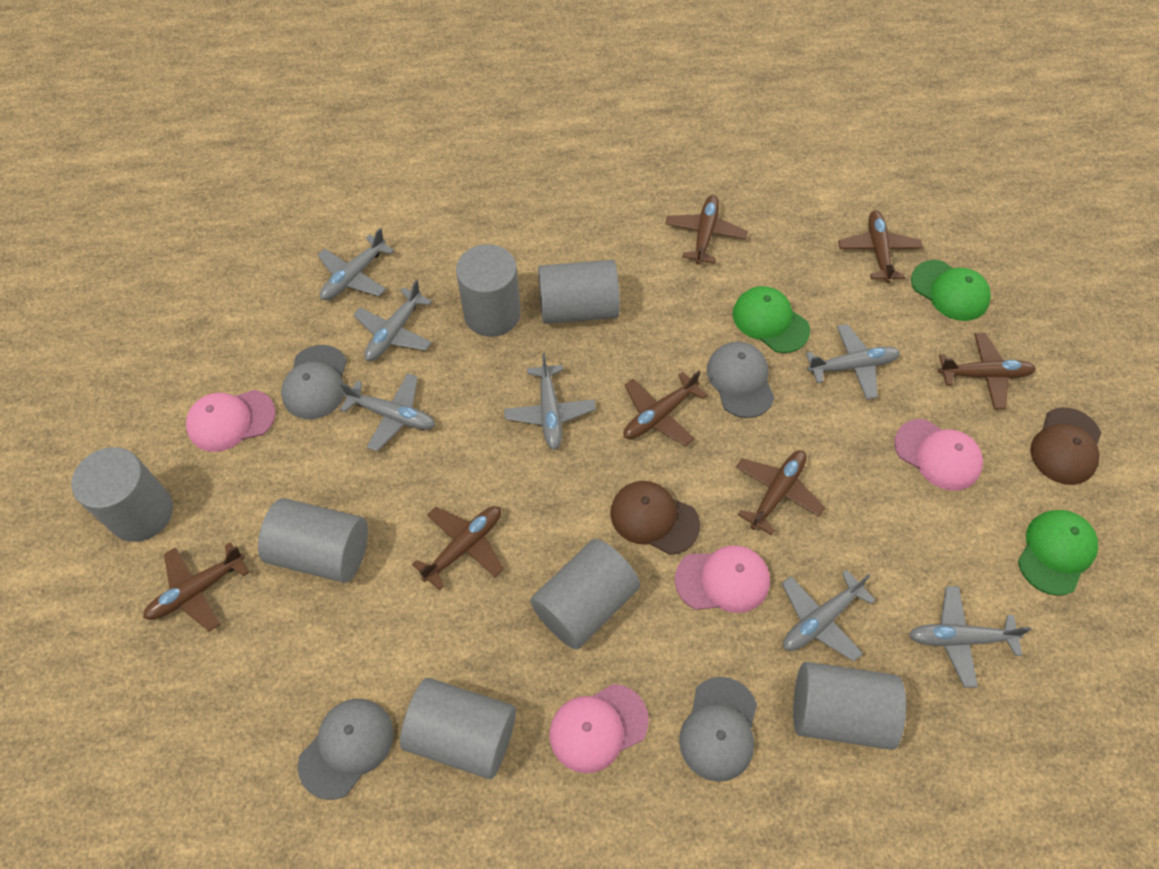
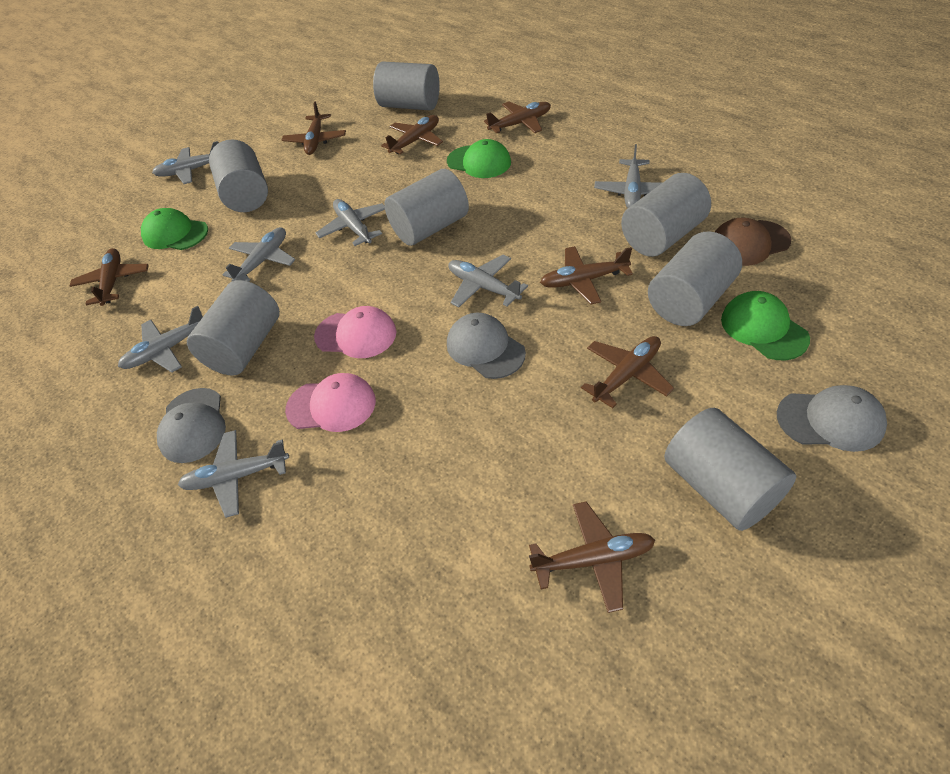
brown cap: 2 -> 1
grey cap: 4 -> 3
pink cap: 4 -> 2

